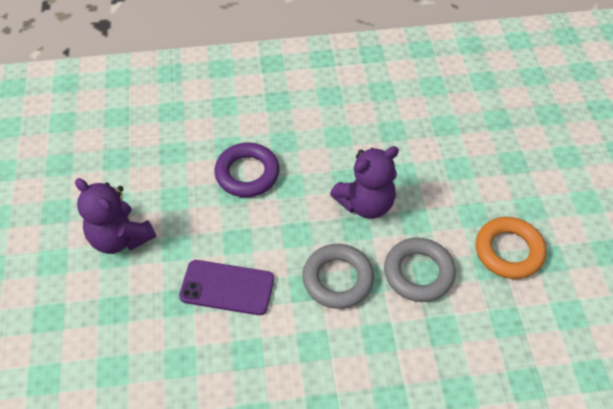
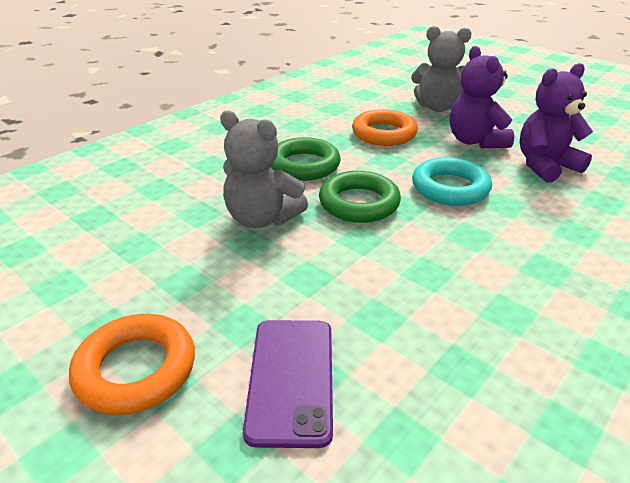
green ring: 0 -> 2
grey ring: 2 -> 0
grey teddy bear: 0 -> 2
orange ring: 1 -> 2
purple ring: 1 -> 0
turquoise ring: 0 -> 1

